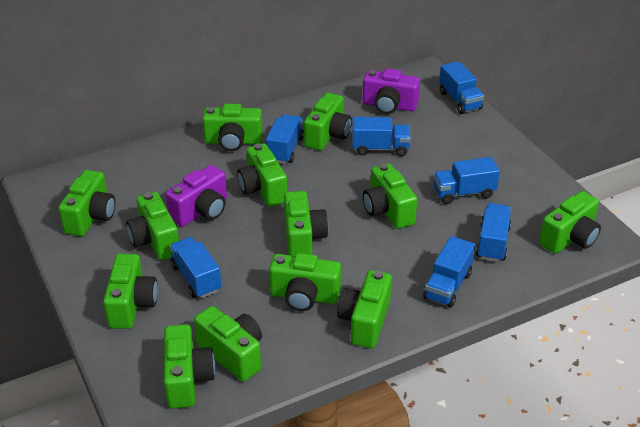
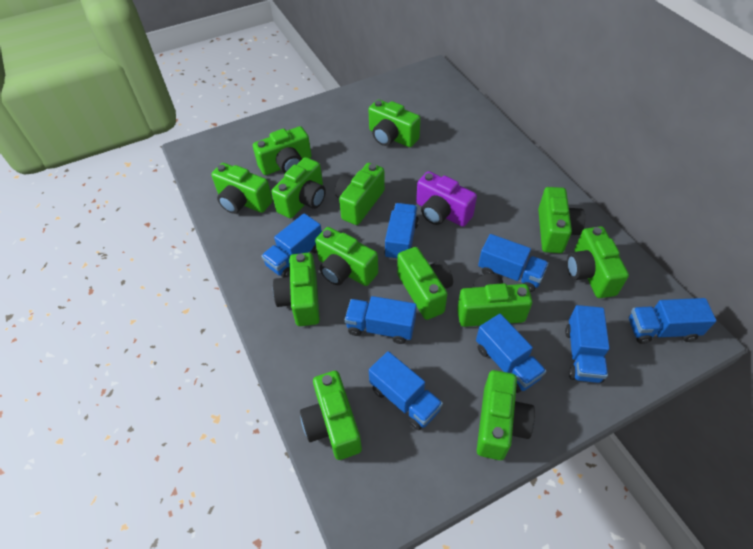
blue truck: 7 -> 8
purple camera: 2 -> 1

